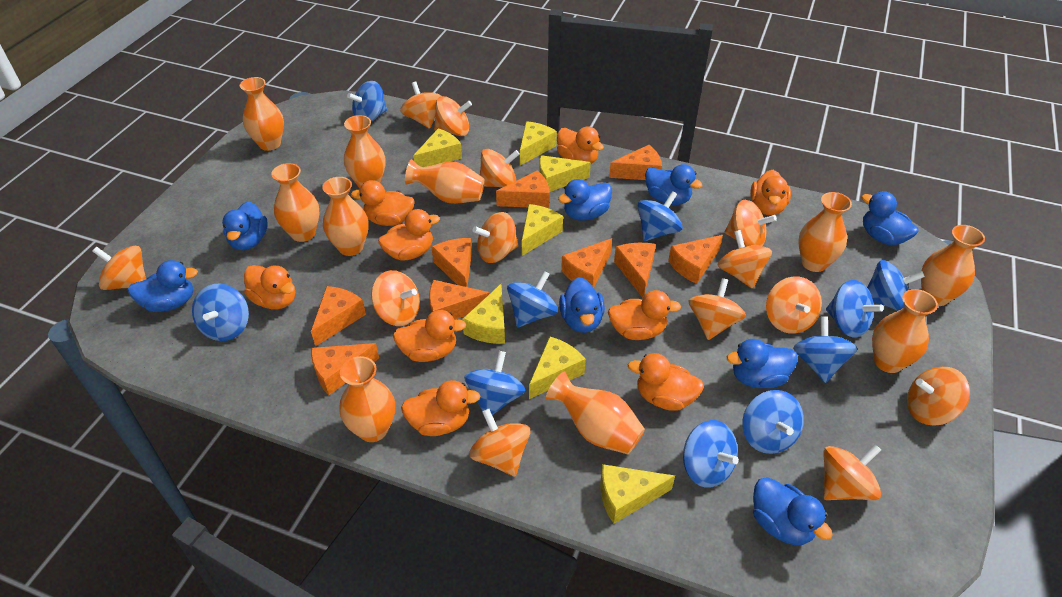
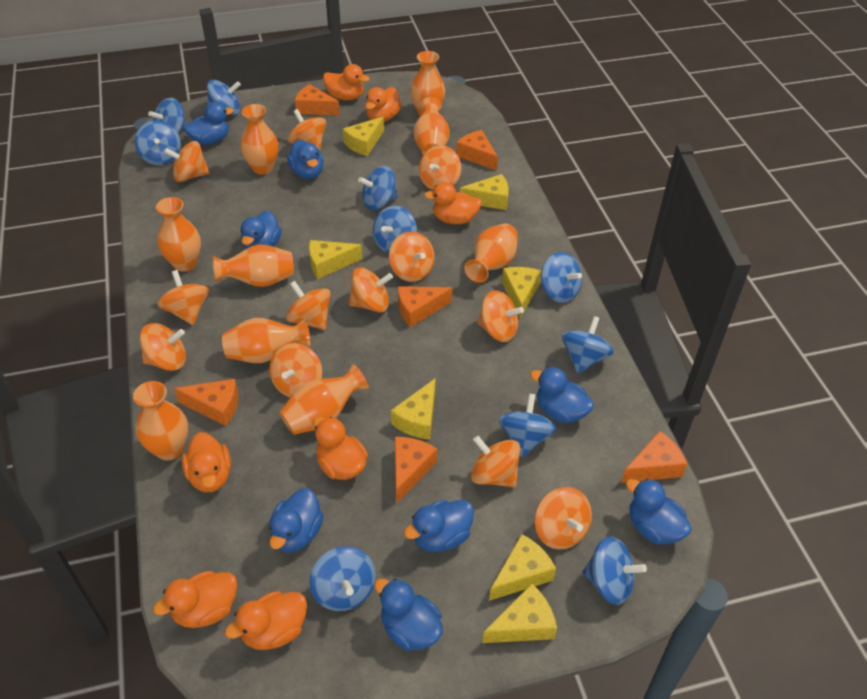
orange cheese: 9 -> 6
orange duck: 9 -> 7
orange spinning top: 13 -> 12
orange vase: 10 -> 9

